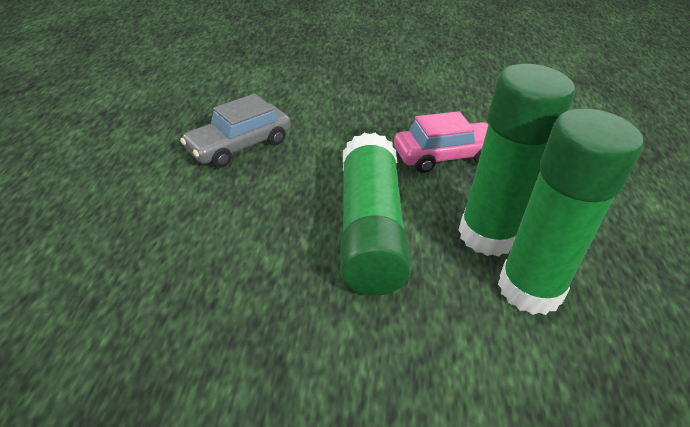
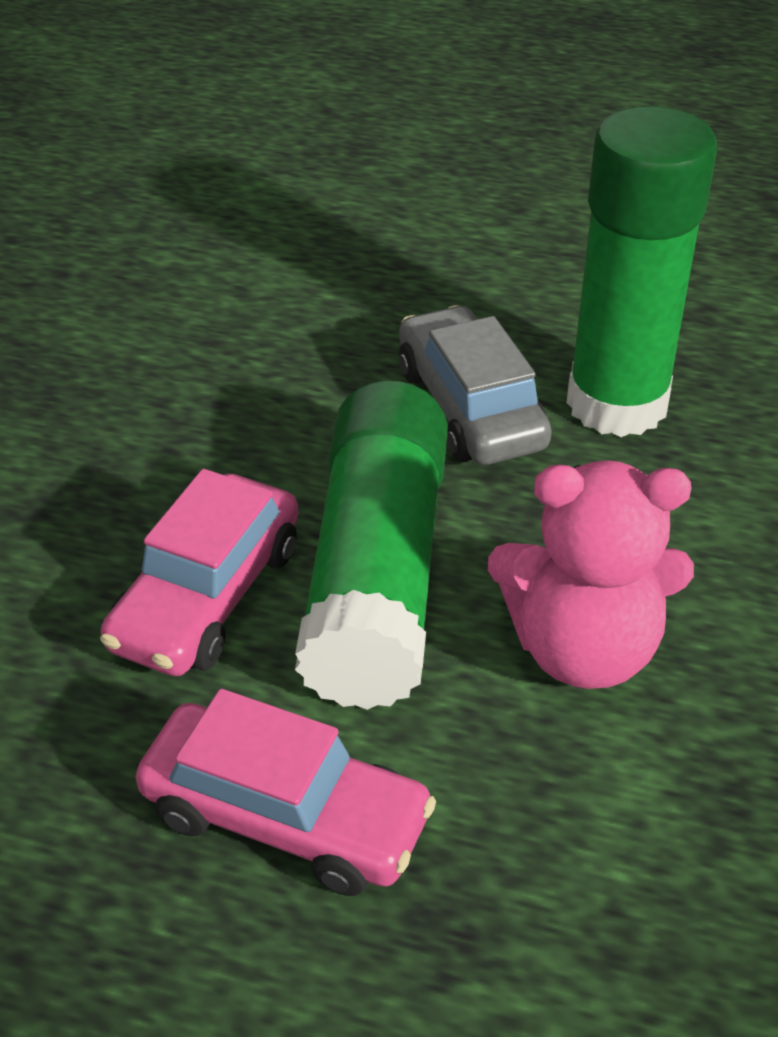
green glue stick: 3 -> 2
pink car: 1 -> 2
pink teddy bear: 0 -> 1

